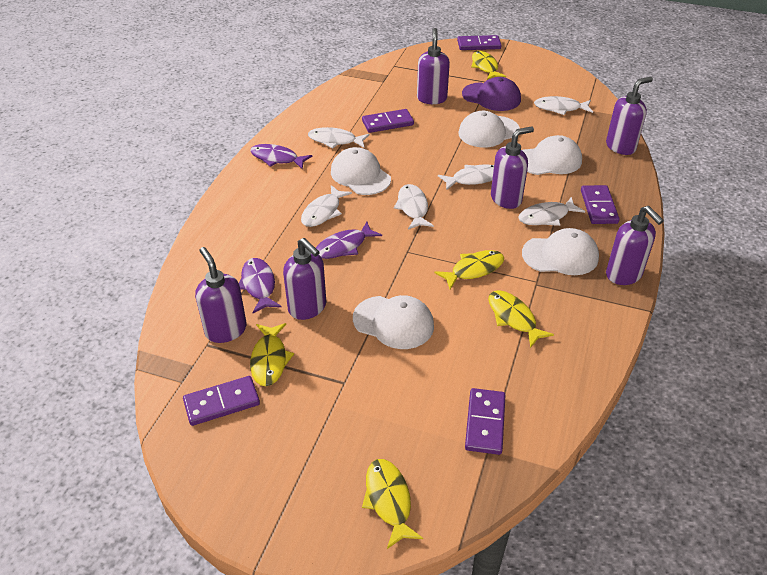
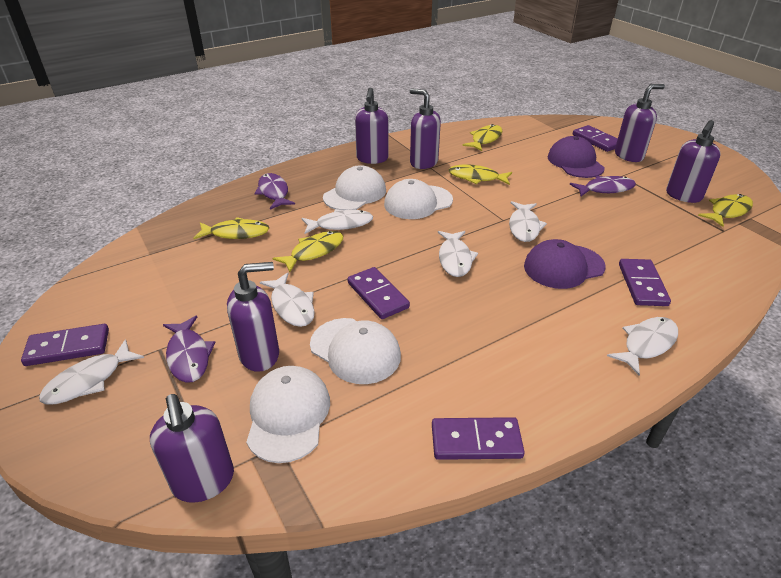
purple cap: 1 -> 2
white cap: 5 -> 4

